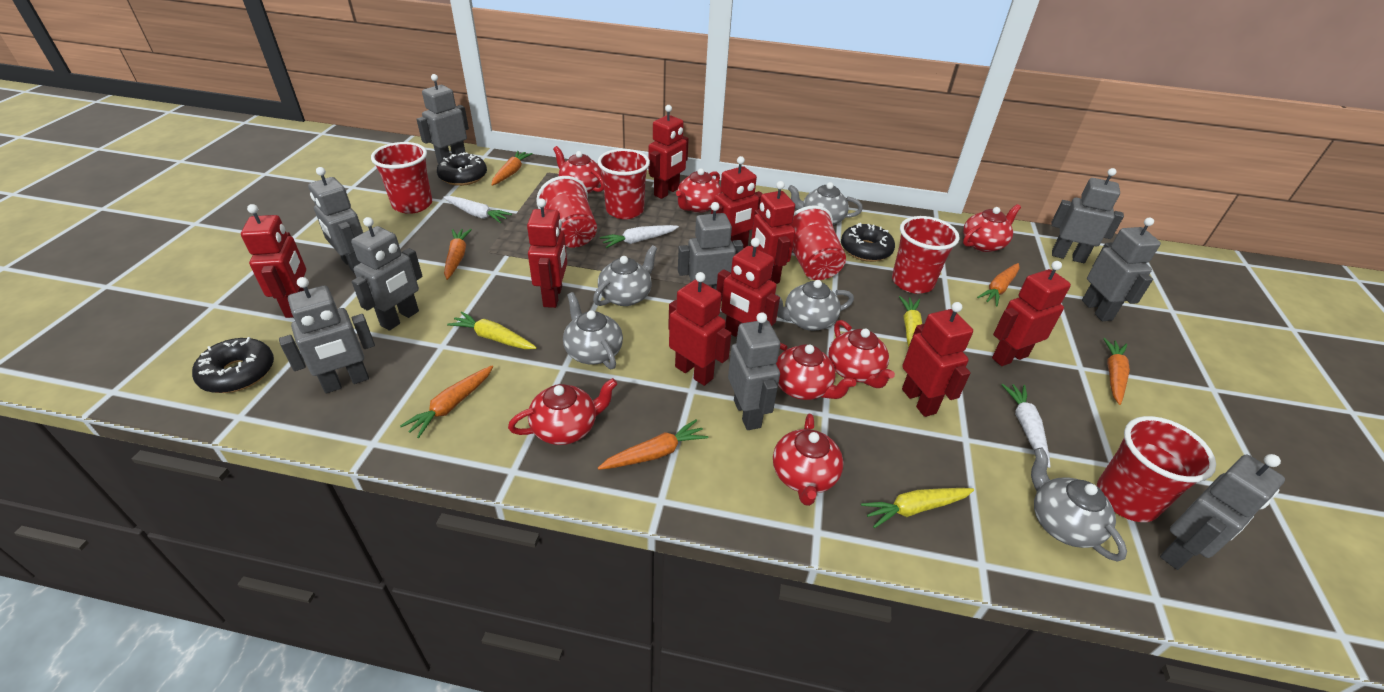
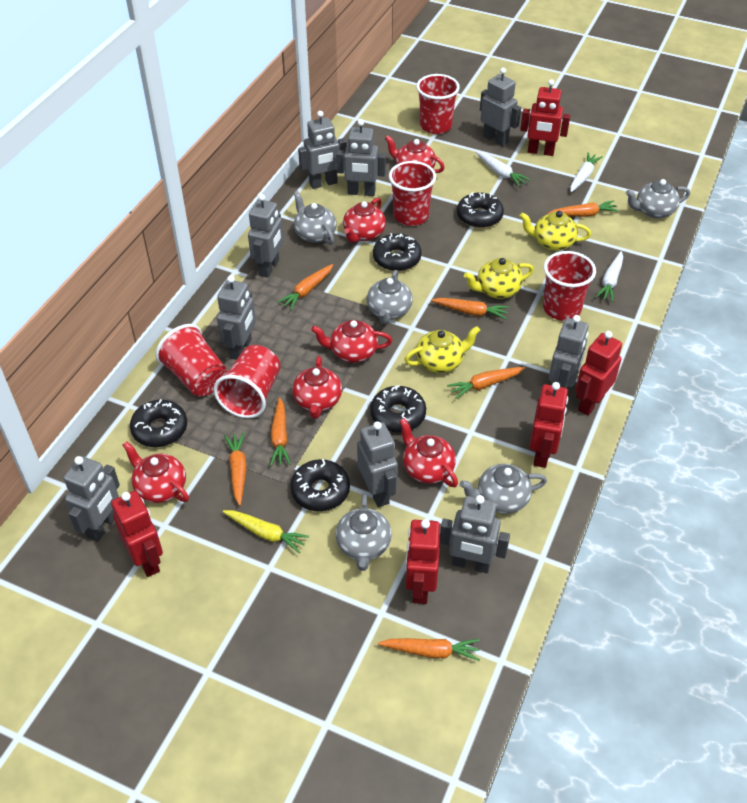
black donut: 3 -> 5
orange carrot: 6 -> 7
red cup: 6 -> 5
red robot: 9 -> 5
red teapot: 7 -> 6
yellow carrot: 3 -> 1
yellow teapot: 0 -> 3

